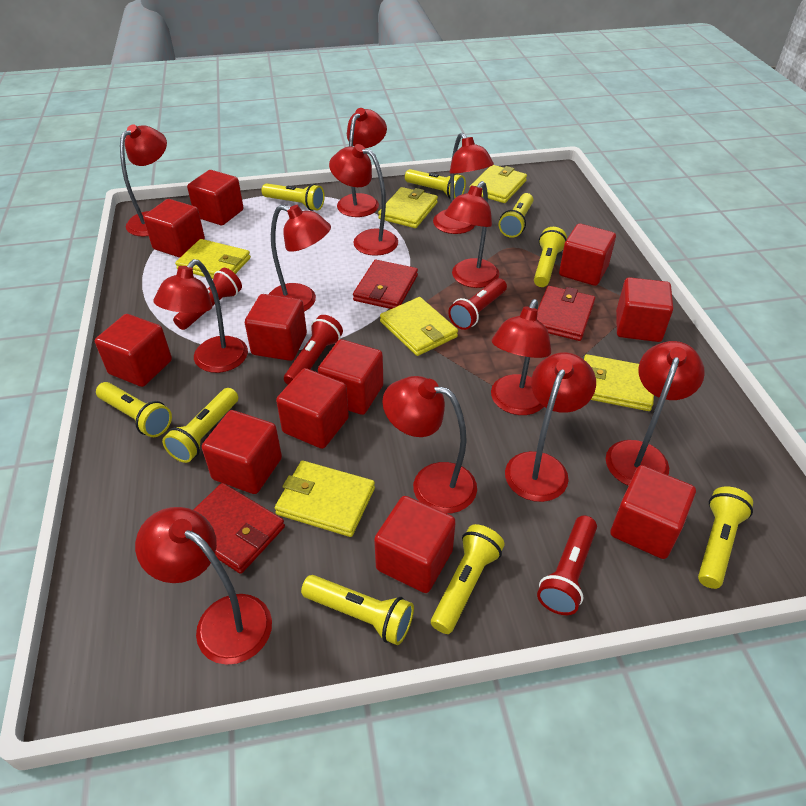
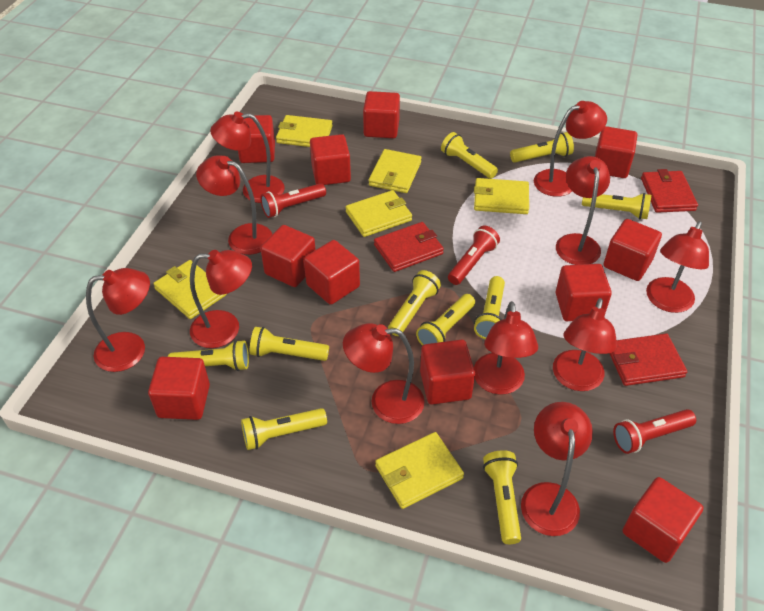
red flashlight: 4 -> 3
red lamp: 12 -> 11
yellow flashlight: 9 -> 10

